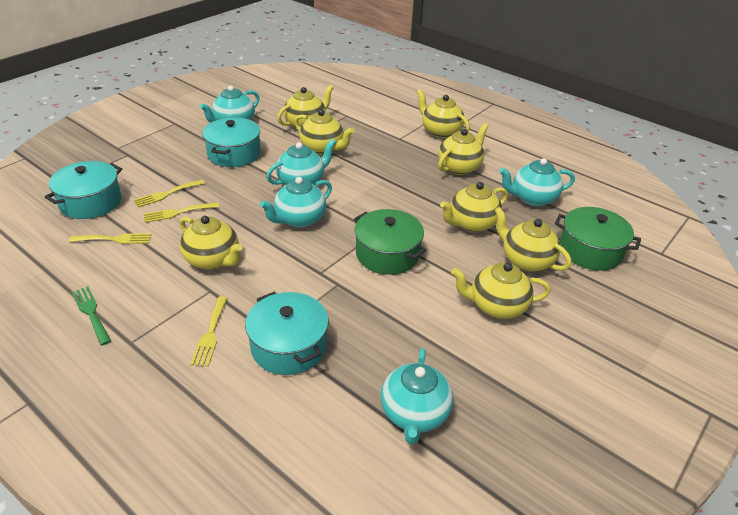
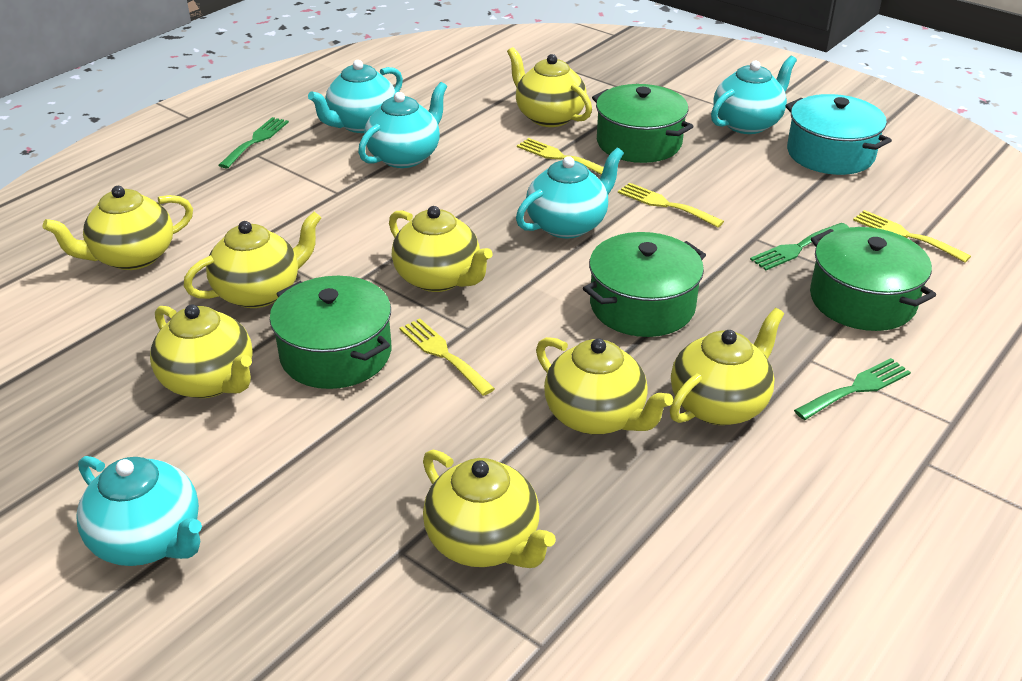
green fork: 1 -> 3
green pot: 2 -> 4
turquoise pot: 3 -> 1

